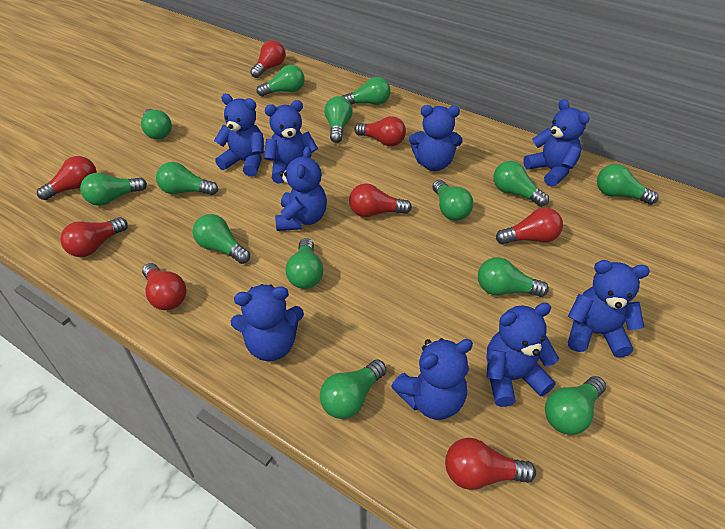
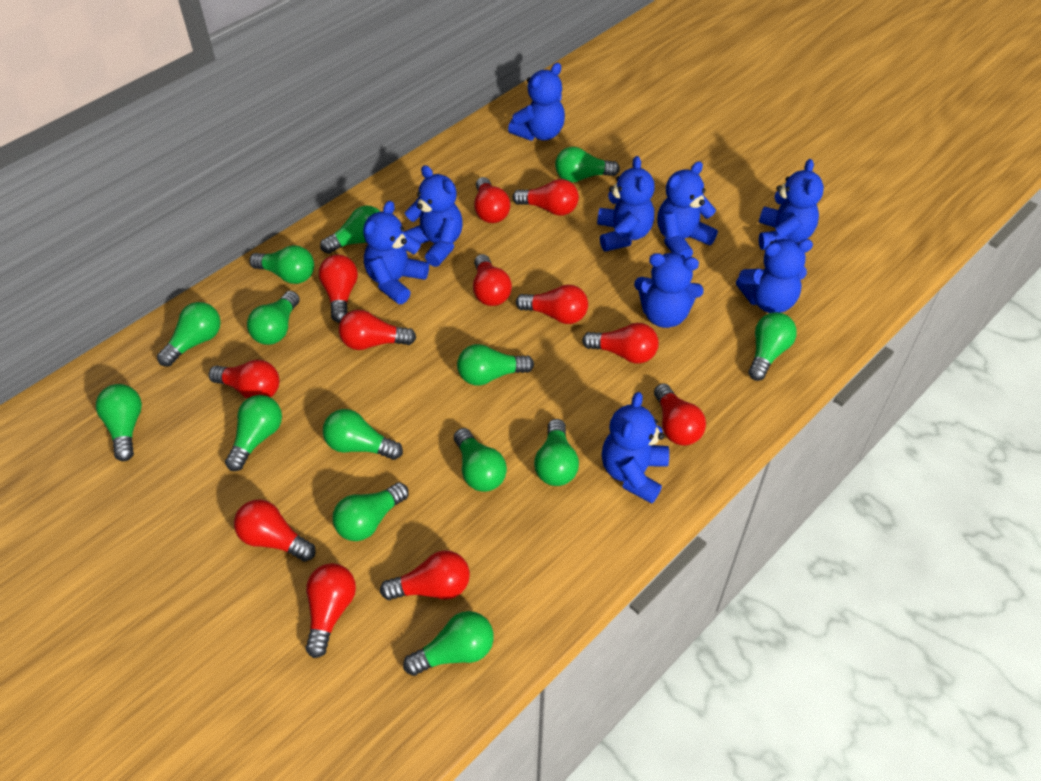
red light bulb: 8 -> 12

